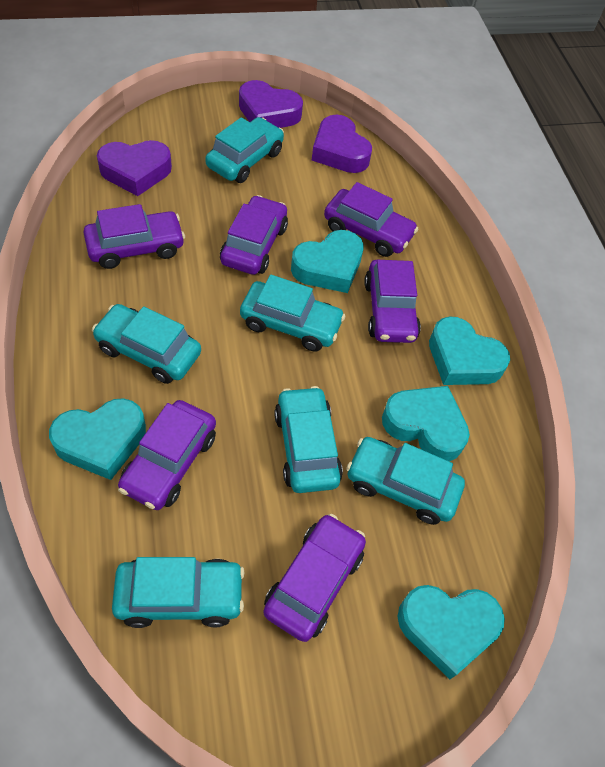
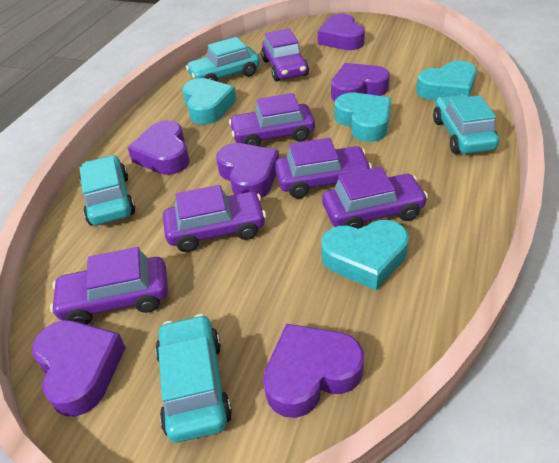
purple heart: 3 -> 6
turquoise car: 6 -> 4
turquoise heart: 5 -> 4

